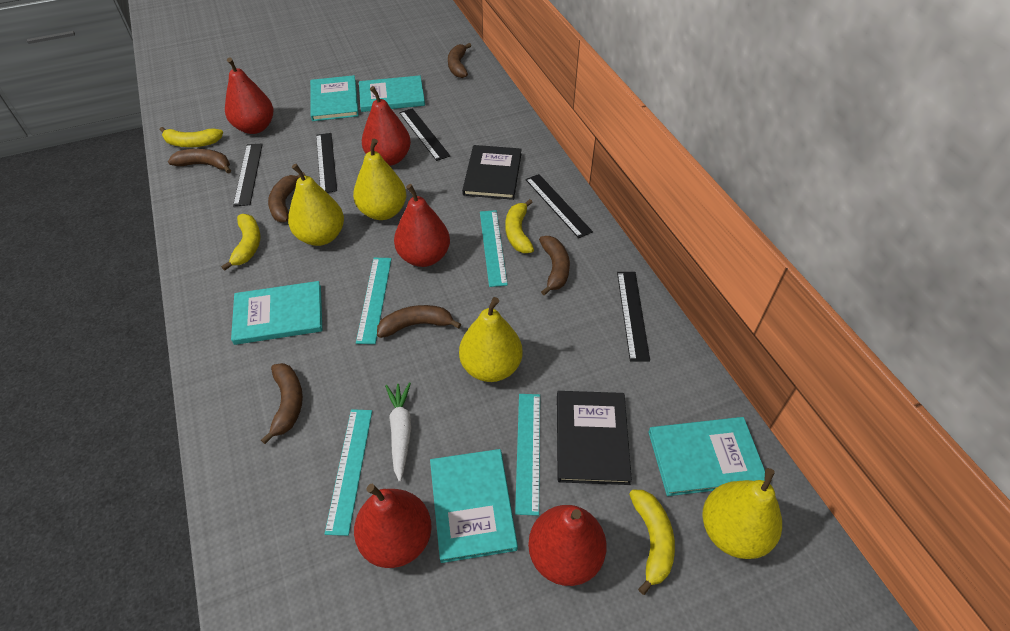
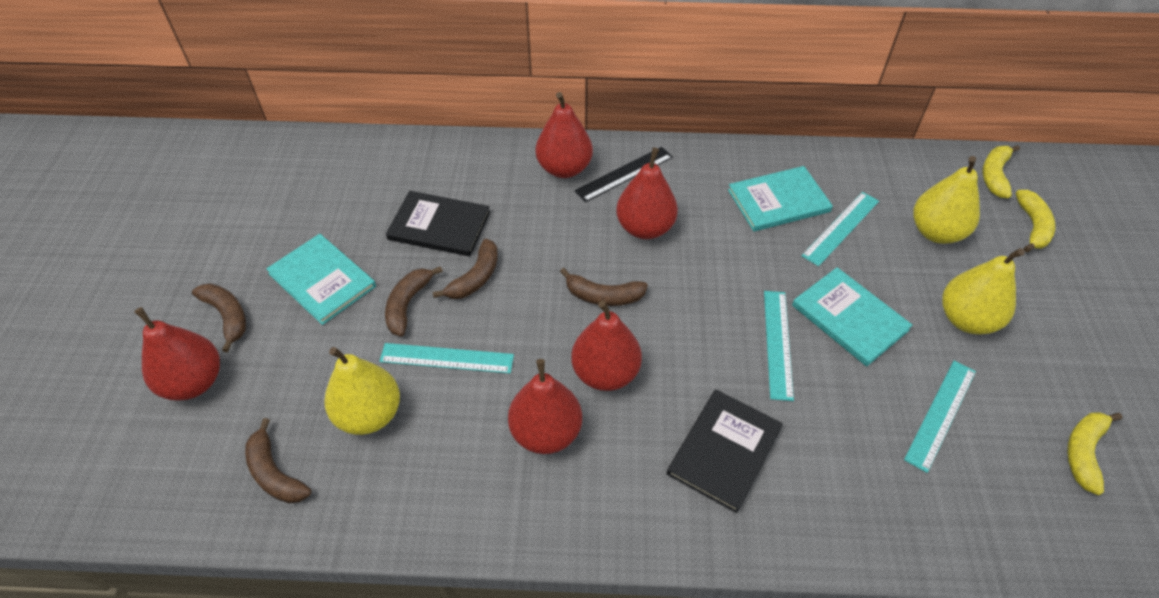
black ruler: 5 -> 1
brown banana: 6 -> 5
turquoise book: 5 -> 3
white carrot: 1 -> 0
yellow banana: 4 -> 3
yellow pear: 4 -> 3

